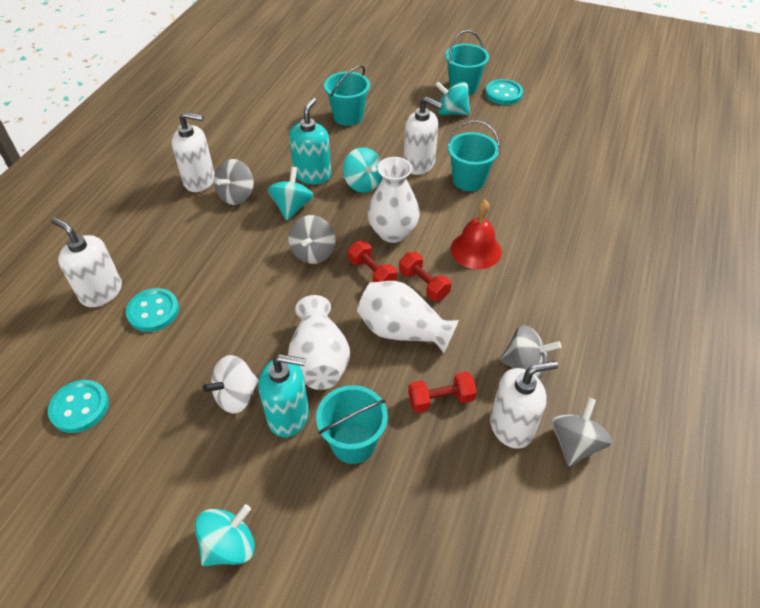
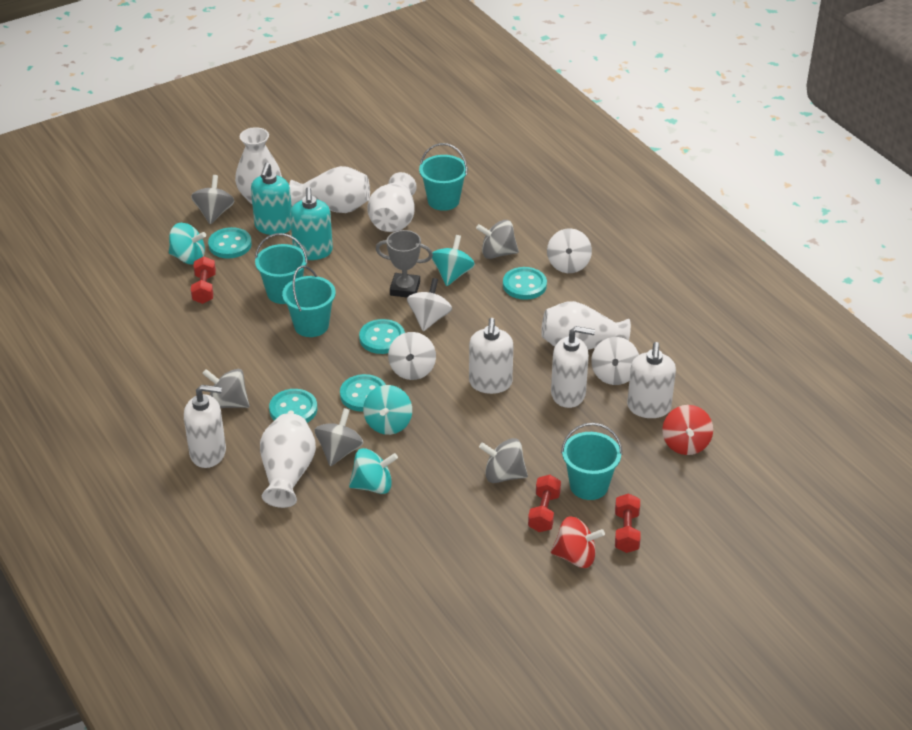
grey spinning top: 4 -> 5
grey trophy: 0 -> 1
red bell: 1 -> 0
red spinning top: 0 -> 2
turquoise button: 3 -> 5
white spinning top: 1 -> 4
white vase: 3 -> 5

